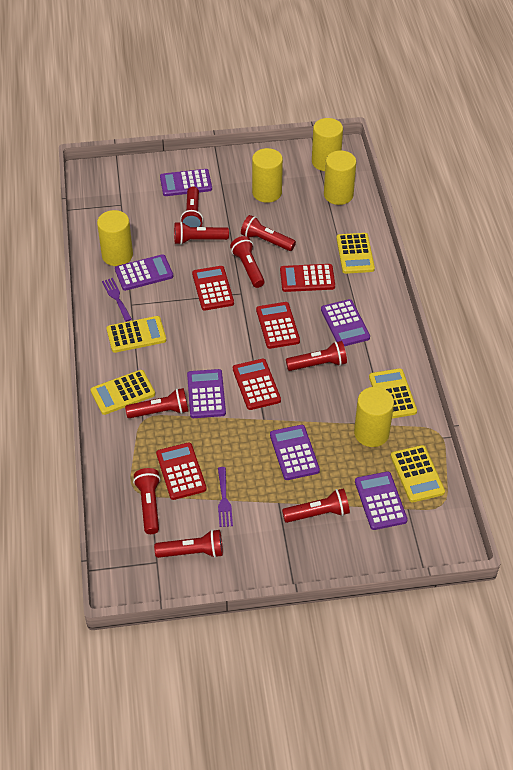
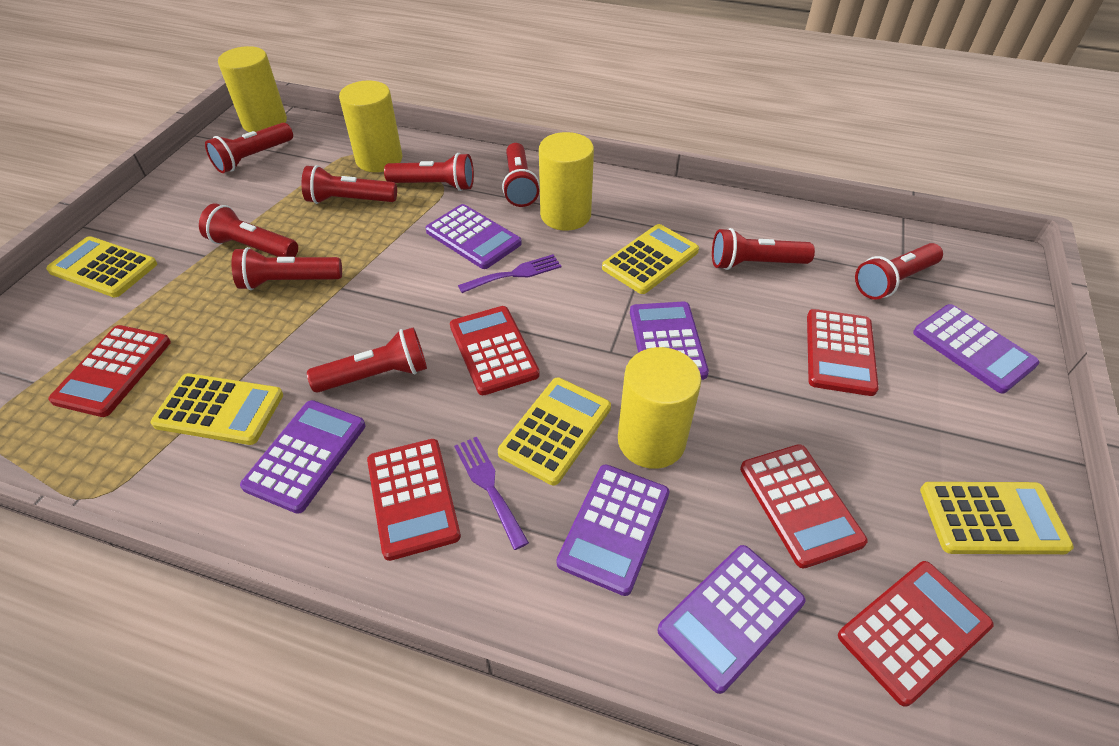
red calculator: 5 -> 6
yellow cylinder: 5 -> 4

